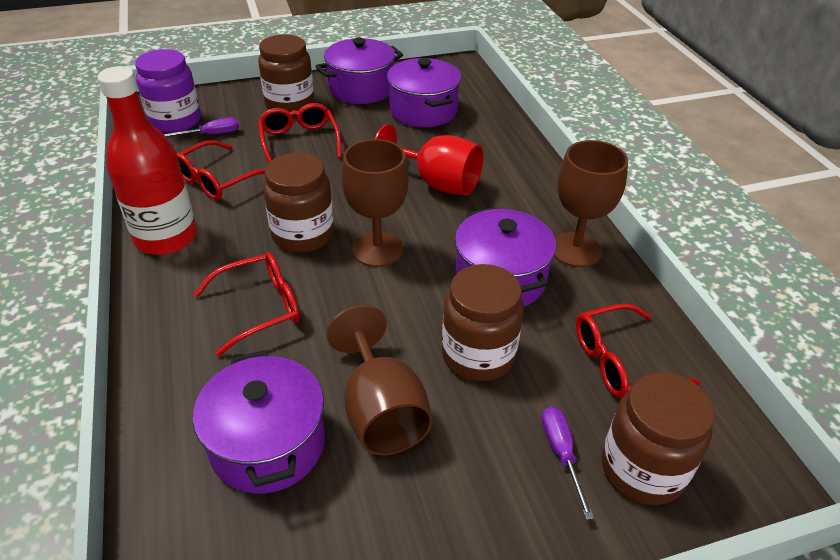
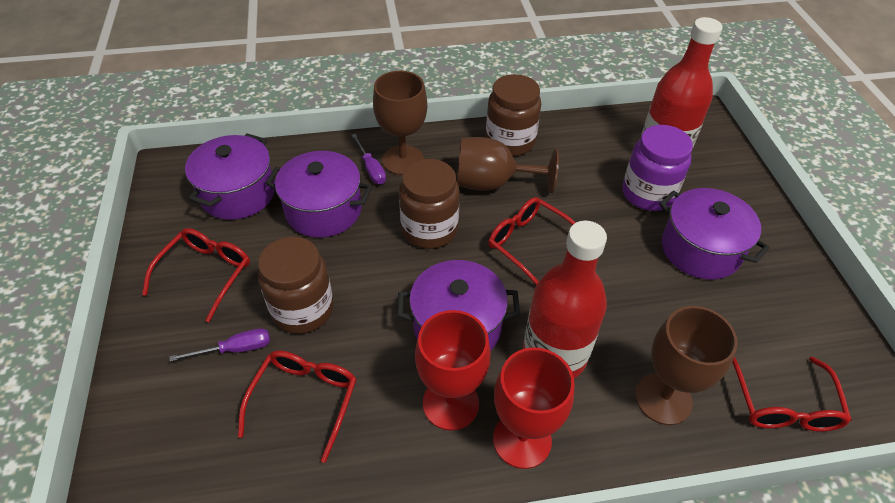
brown jar: 4 -> 3
red bottle: 1 -> 2
red goblet: 1 -> 2

